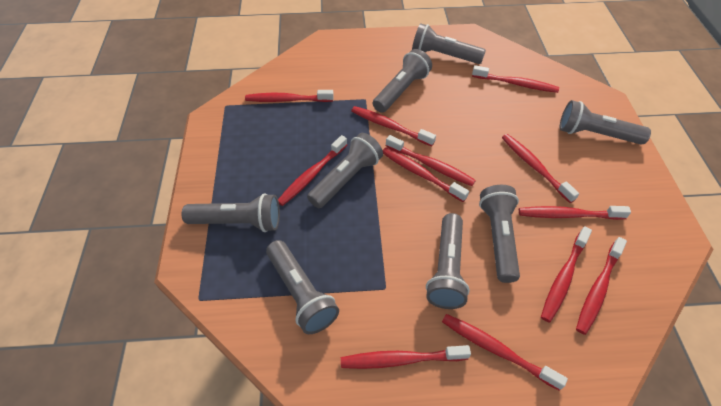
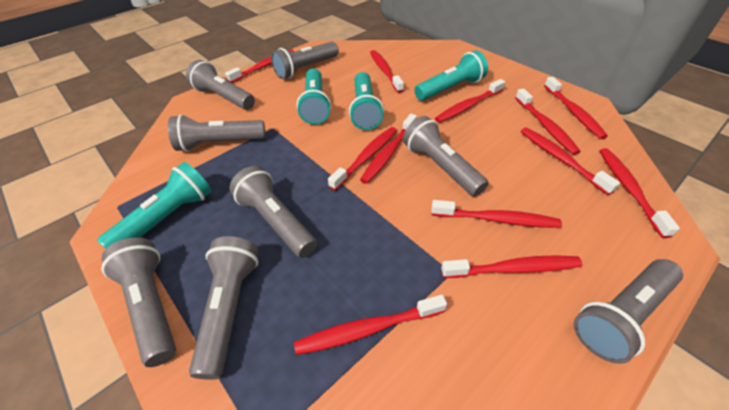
turquoise flashlight: 0 -> 4

